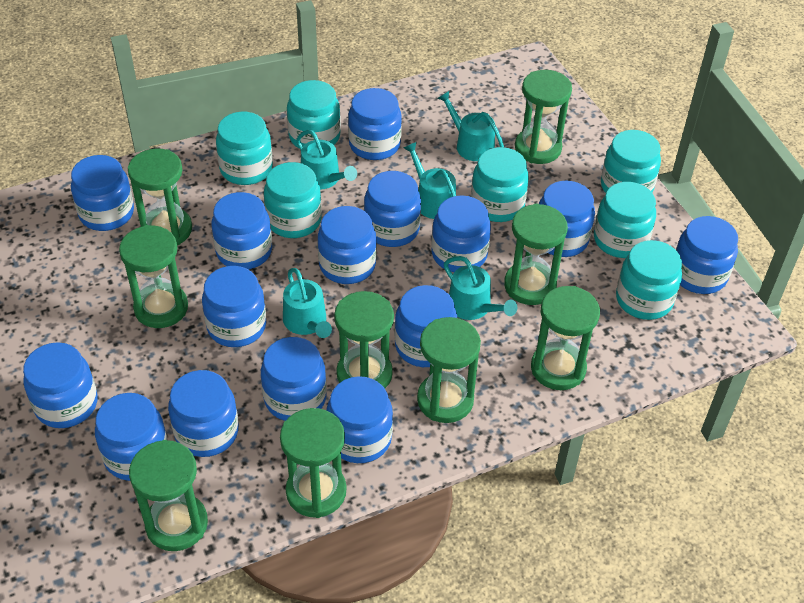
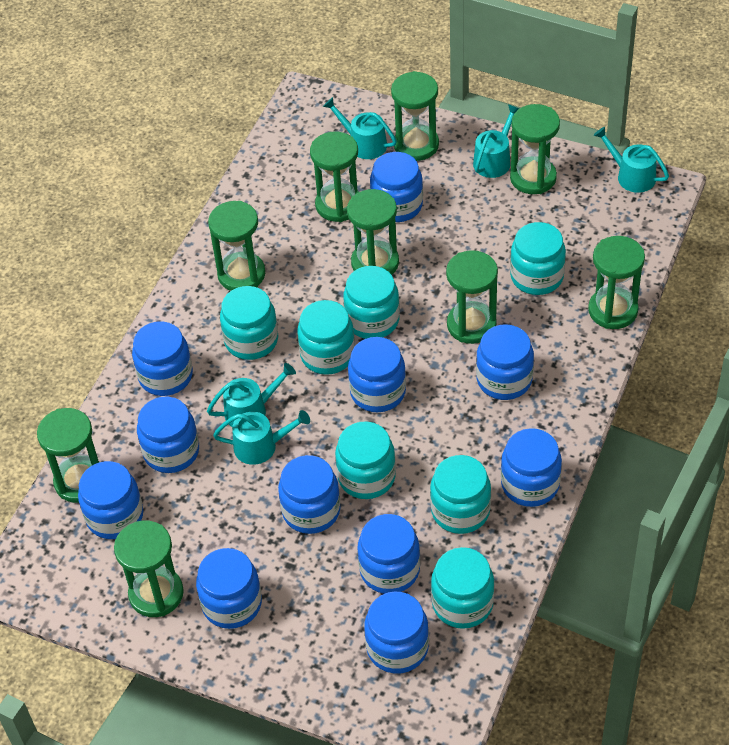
blue jar: 15 -> 11

